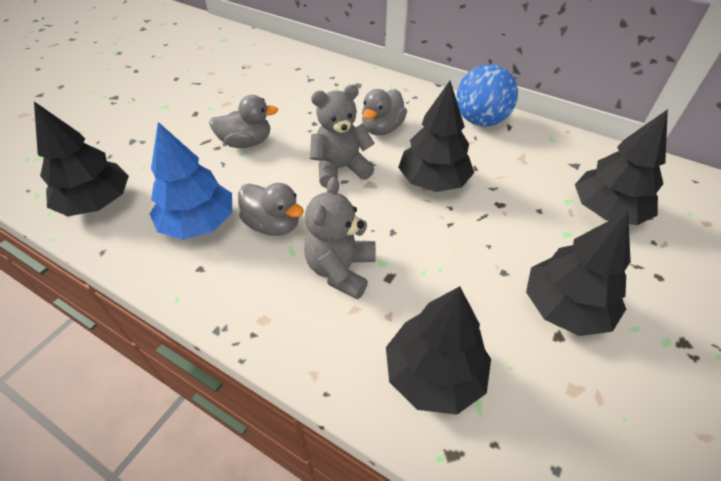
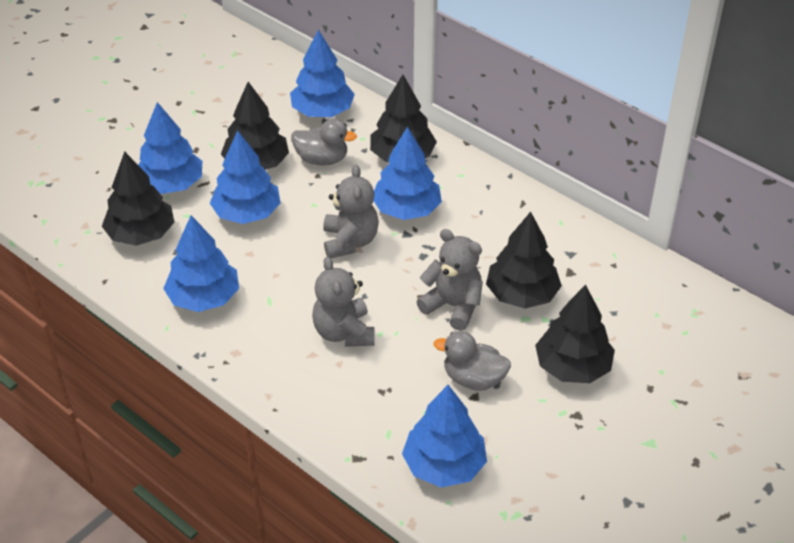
blue ball: 1 -> 0
blue tree: 1 -> 6
grey duck: 3 -> 2
grey teddy bear: 2 -> 3

